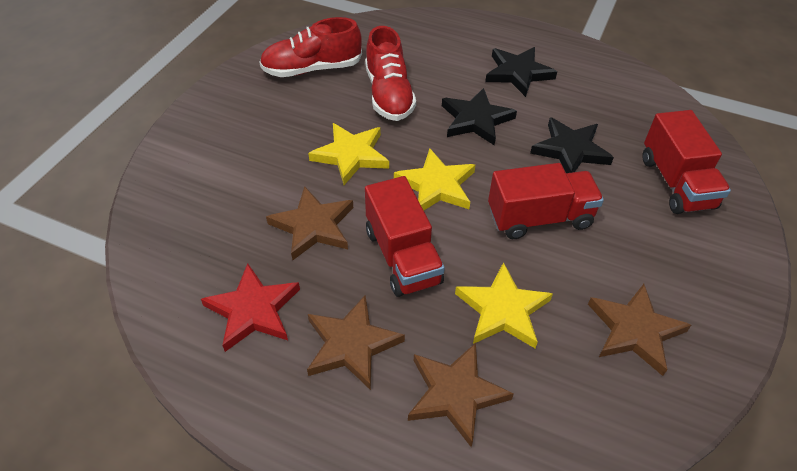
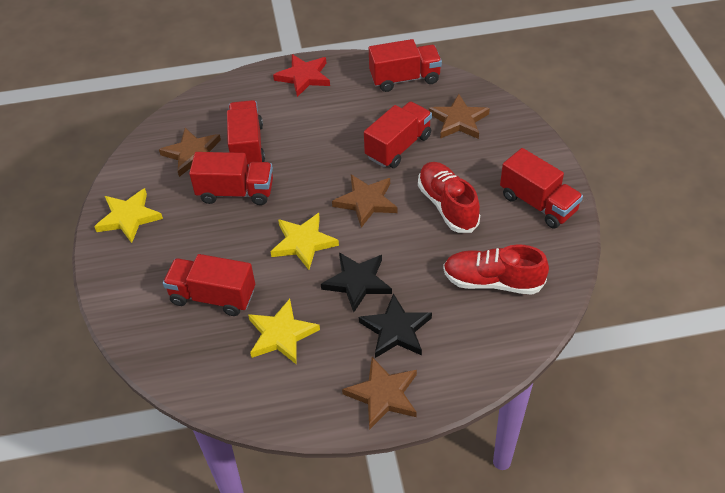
black star: 3 -> 2
red truck: 3 -> 6

